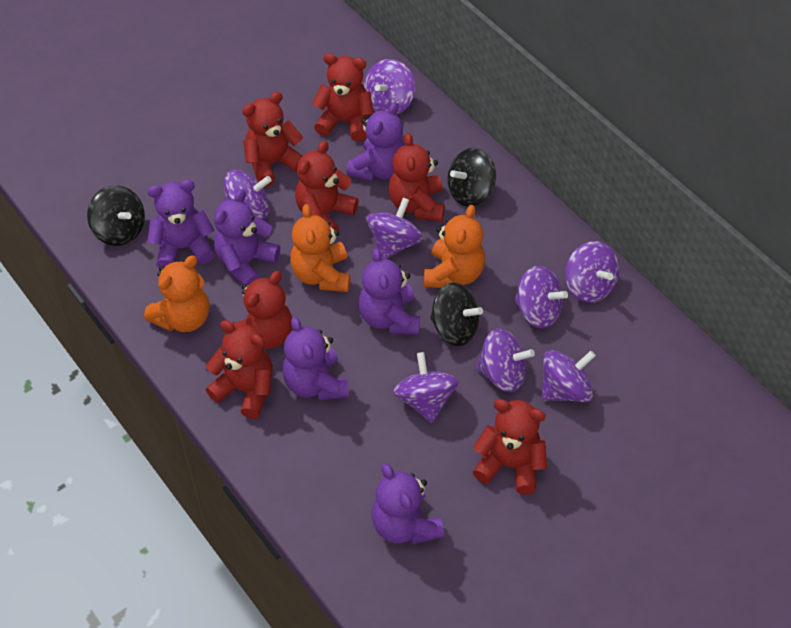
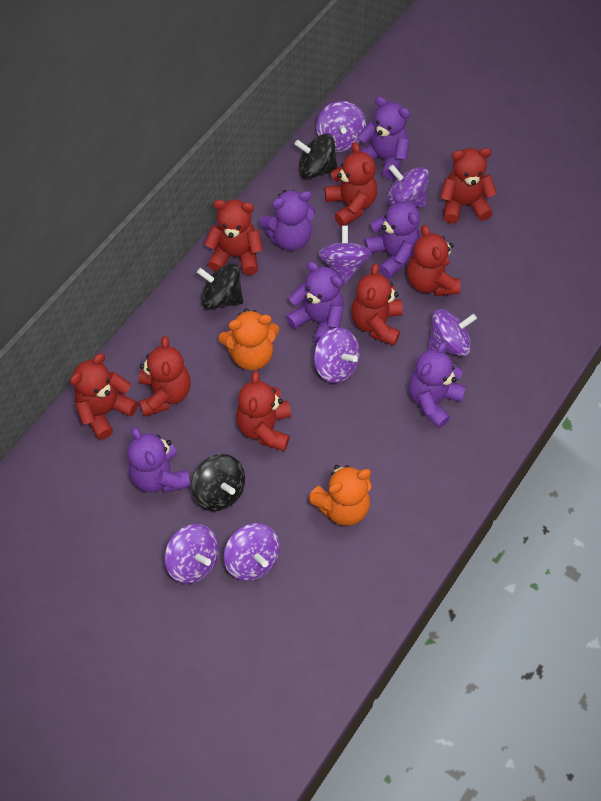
orange teddy bear: 3 -> 2
purple spinning top: 8 -> 7
red teddy bear: 7 -> 8

